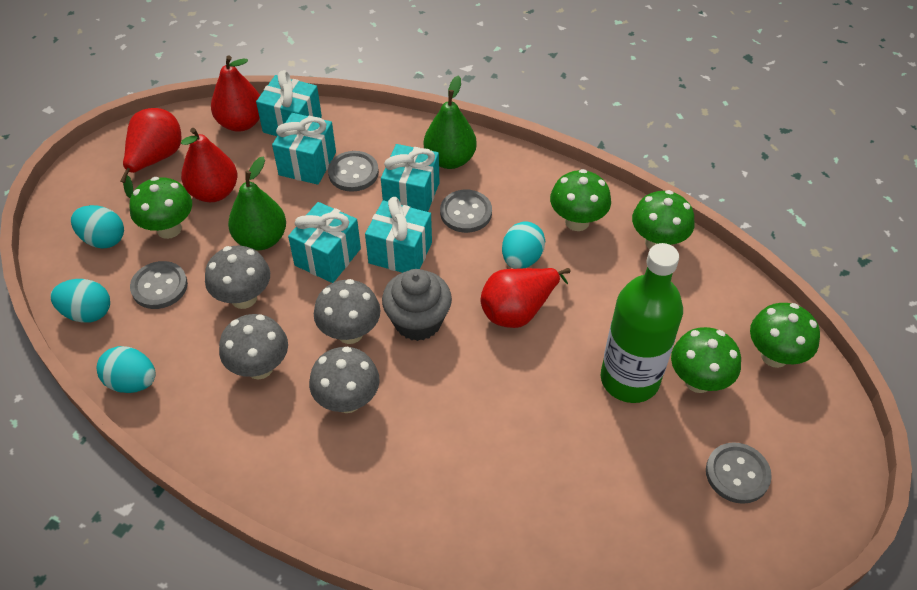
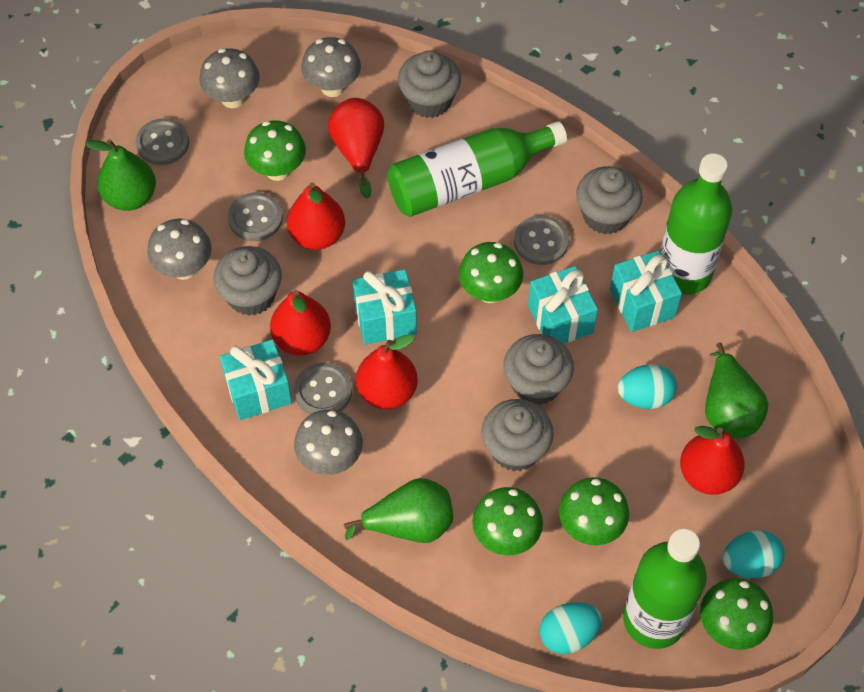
green bottle: 1 -> 3
green pear: 2 -> 3
grey cupcake: 1 -> 5
red pear: 4 -> 5
turquoise egg: 4 -> 3
turquoise gift: 5 -> 4

